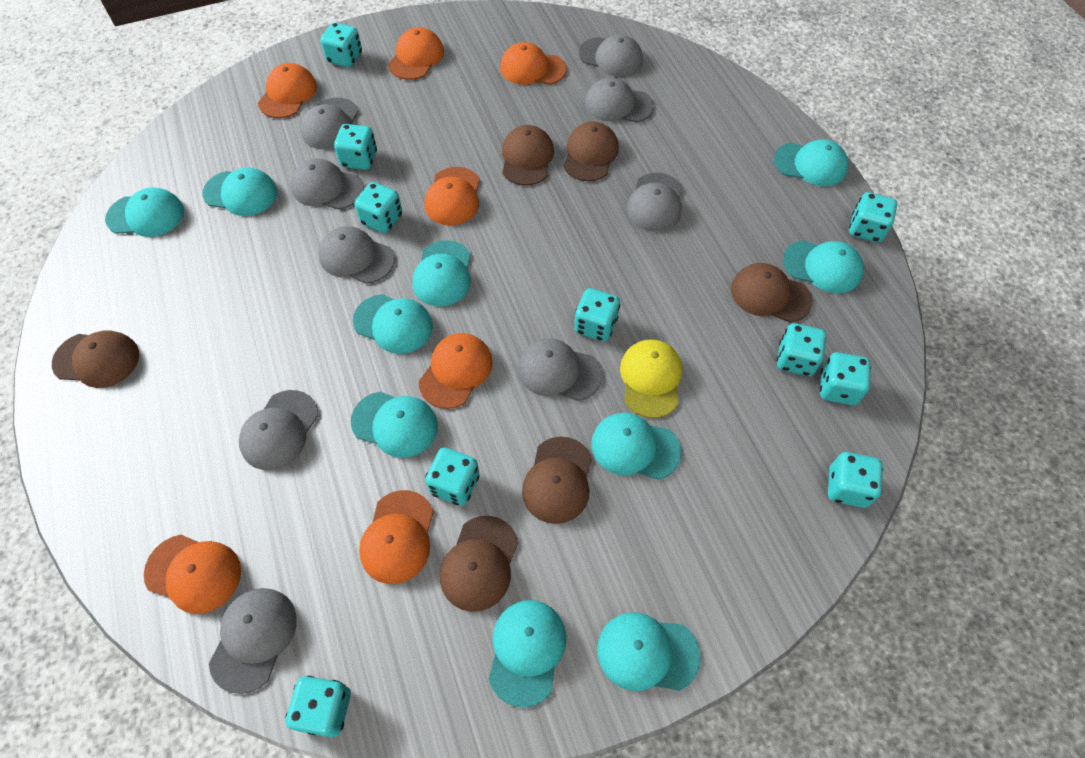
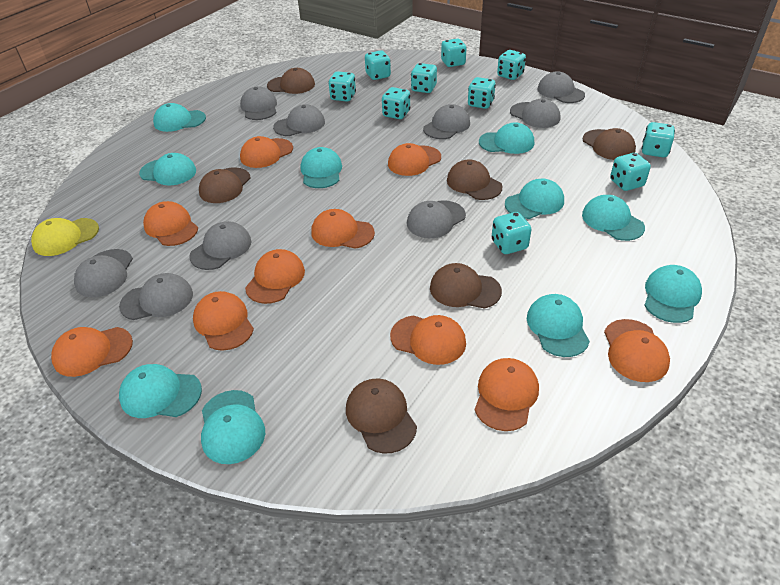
orange cap: 7 -> 10

